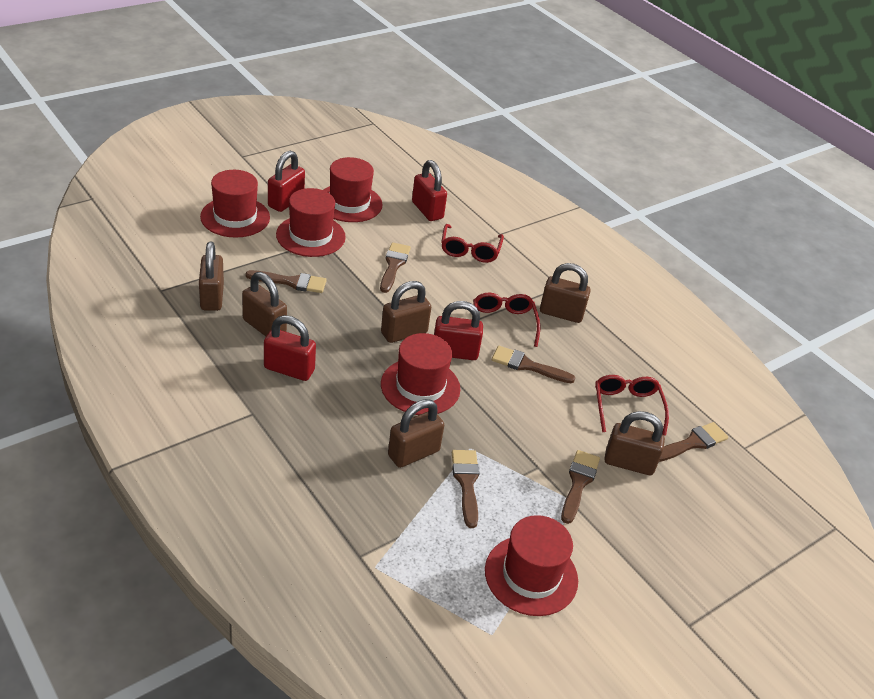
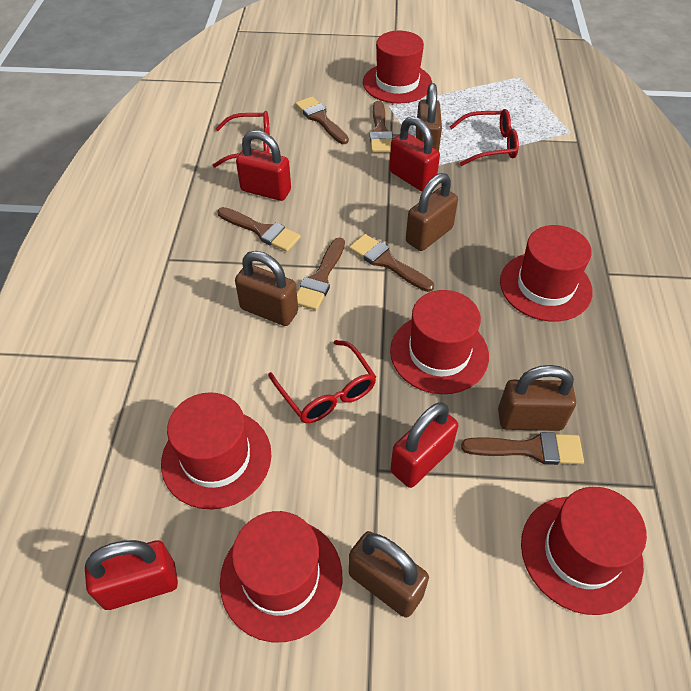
brown padlock: 6 -> 5
red hat: 5 -> 6

